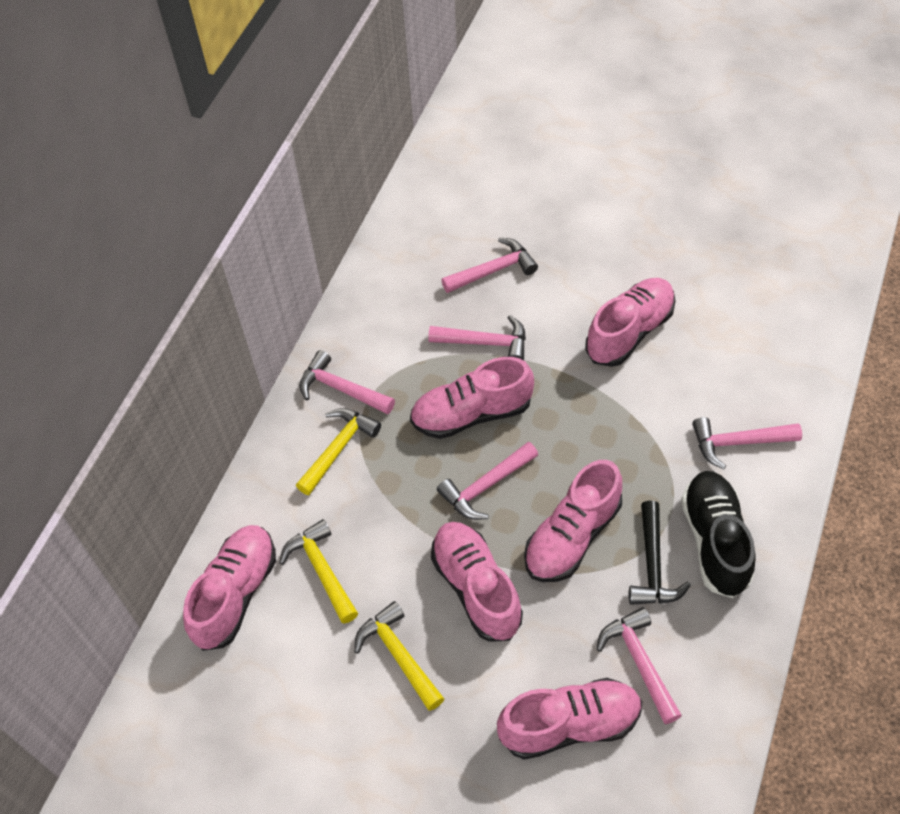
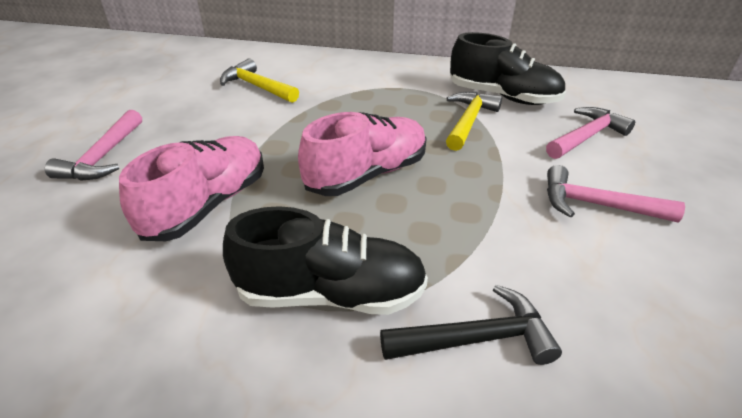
black shoe: 1 -> 2
pink hammer: 6 -> 3
pink shoe: 6 -> 2
yellow hammer: 3 -> 2

